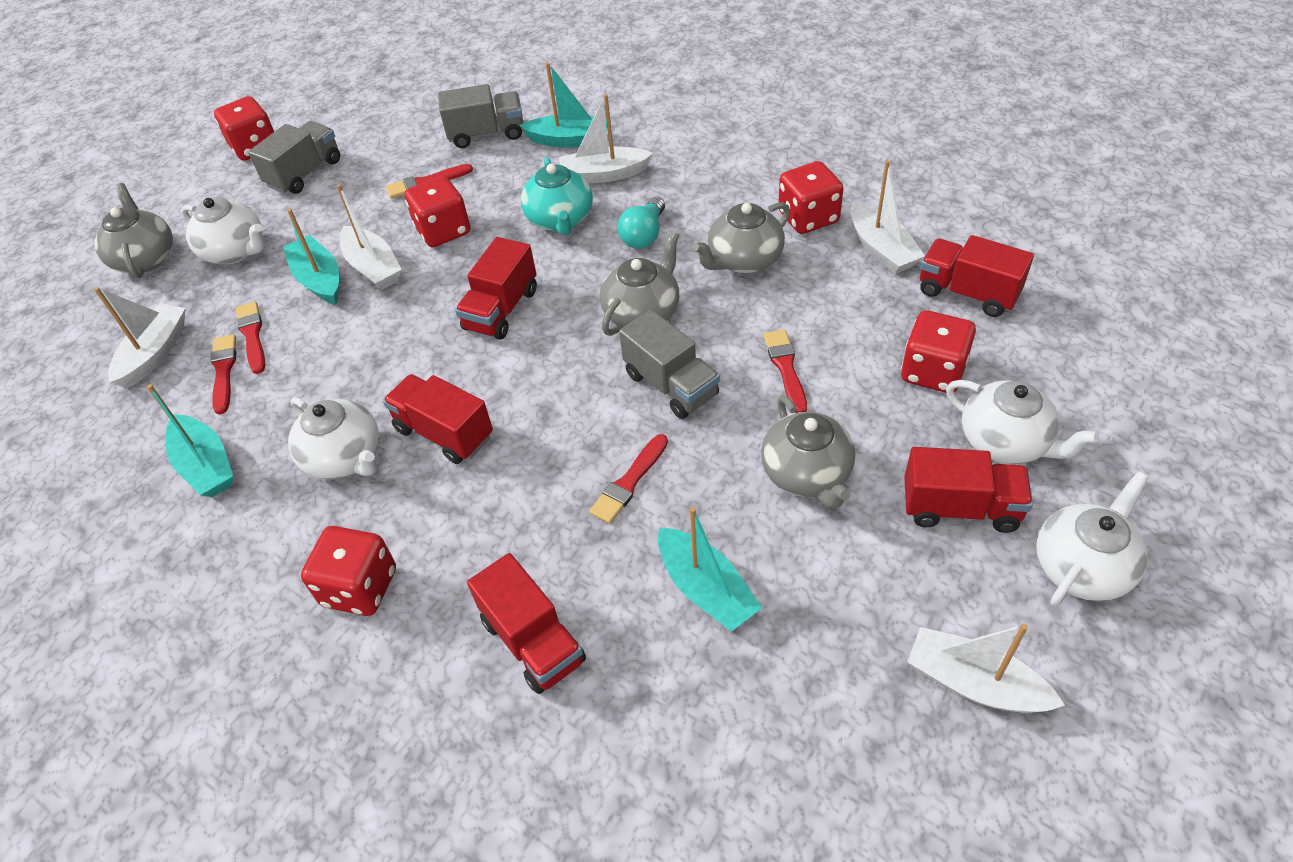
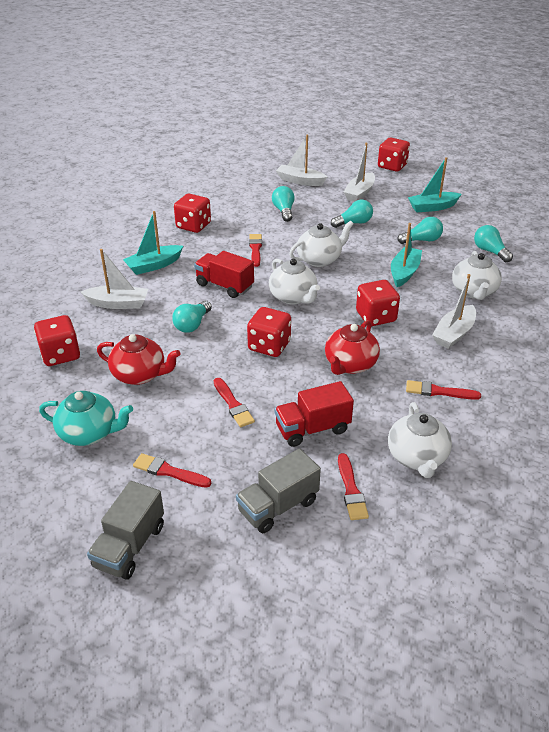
grey teapot: 4 -> 0
grey truck: 3 -> 2
red teapot: 0 -> 2
red truck: 5 -> 2
turquoise boat: 4 -> 3
turquoise light bulb: 1 -> 5
white boat: 5 -> 4

